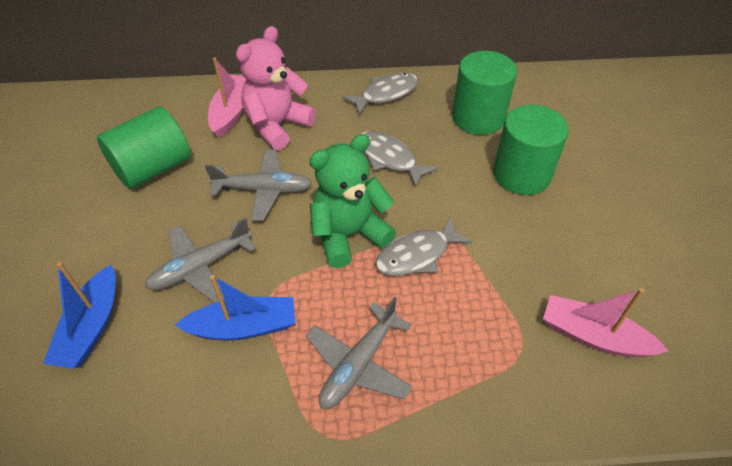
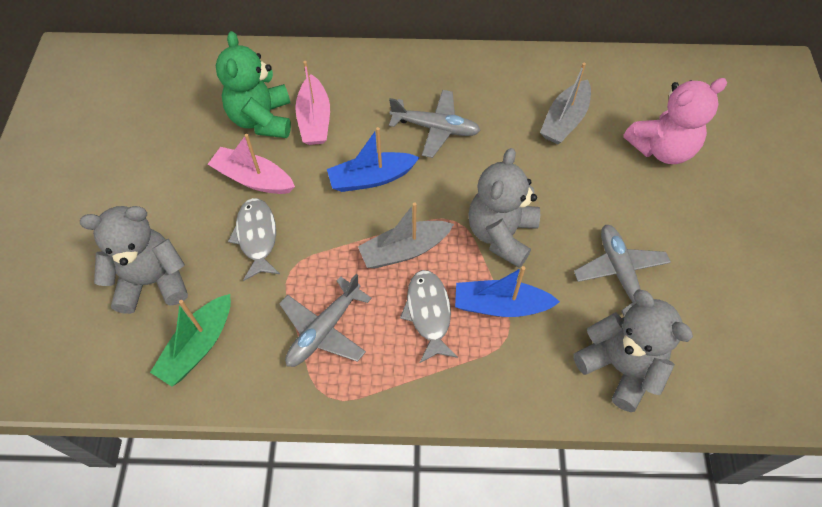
green boat: 0 -> 1
green cylinder: 3 -> 0
grey boat: 0 -> 2
grey fish: 3 -> 2
grey teddy bear: 0 -> 3

